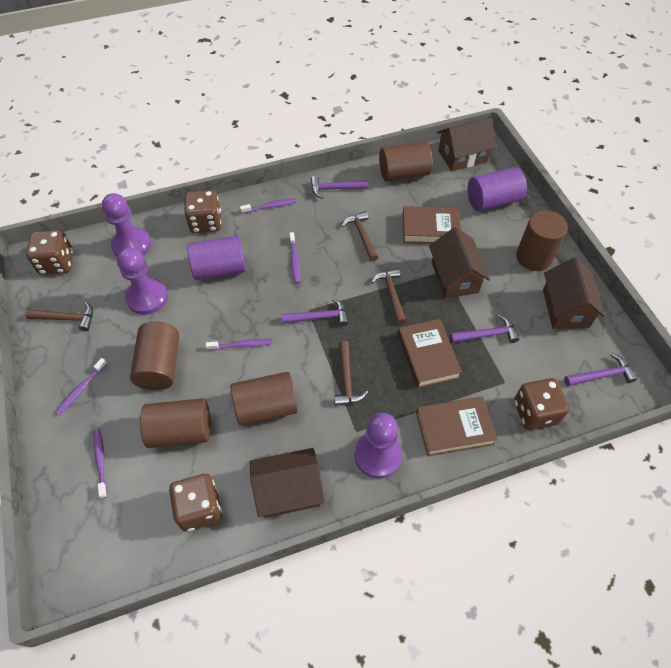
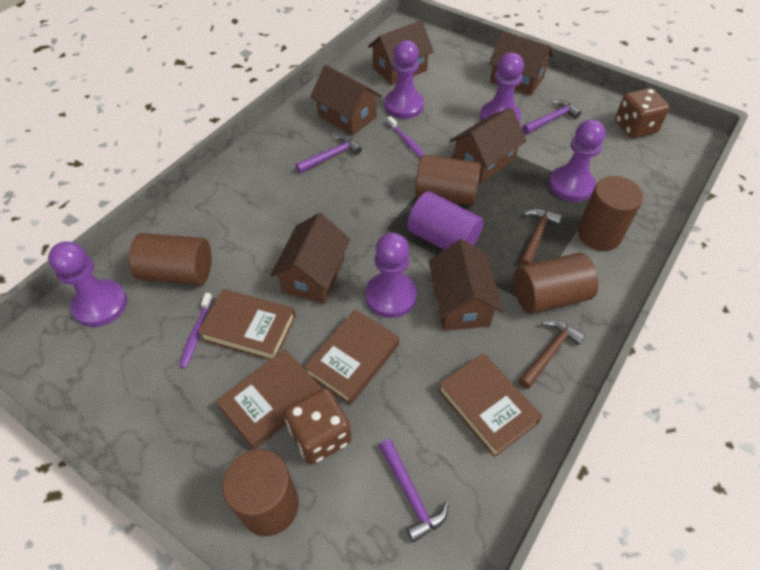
brown book: 3 -> 4
brown dice: 4 -> 2
brown hammer: 4 -> 2
brown house: 4 -> 6
purple cylinder: 2 -> 1
purple hammer: 4 -> 3
purple pawn: 3 -> 5
purple toothbrush: 5 -> 2

